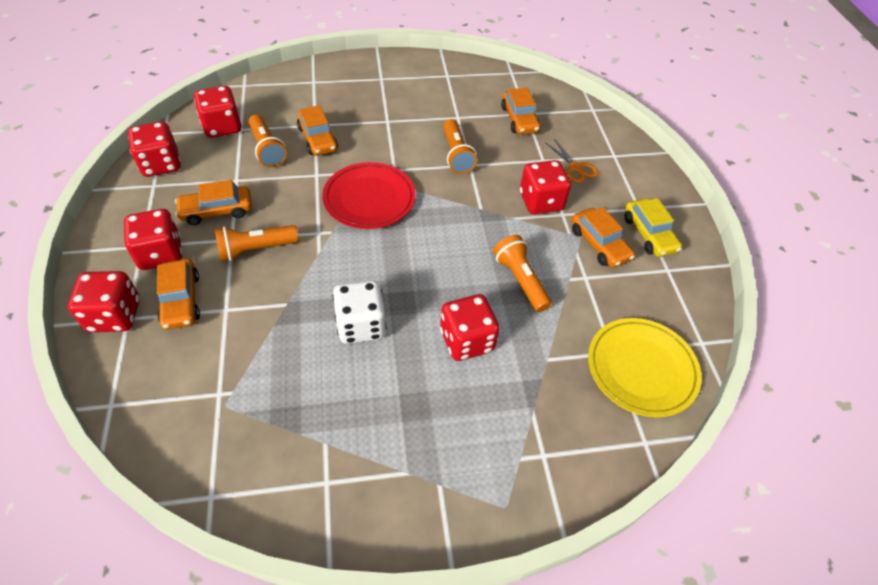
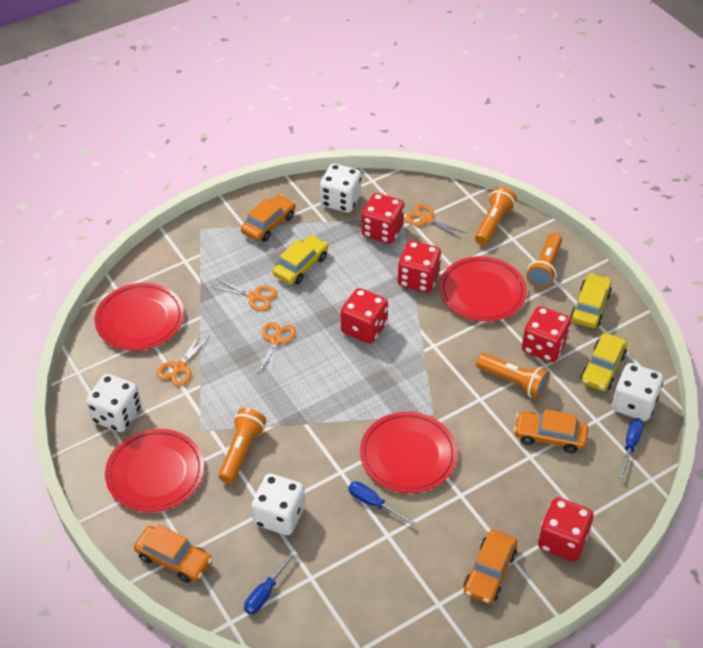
blue screwdriver: 0 -> 3
orange car: 5 -> 4
orange scissors: 1 -> 4
red dice: 6 -> 5
red plate: 1 -> 4
white dice: 1 -> 4
yellow car: 1 -> 3
yellow plate: 1 -> 0

